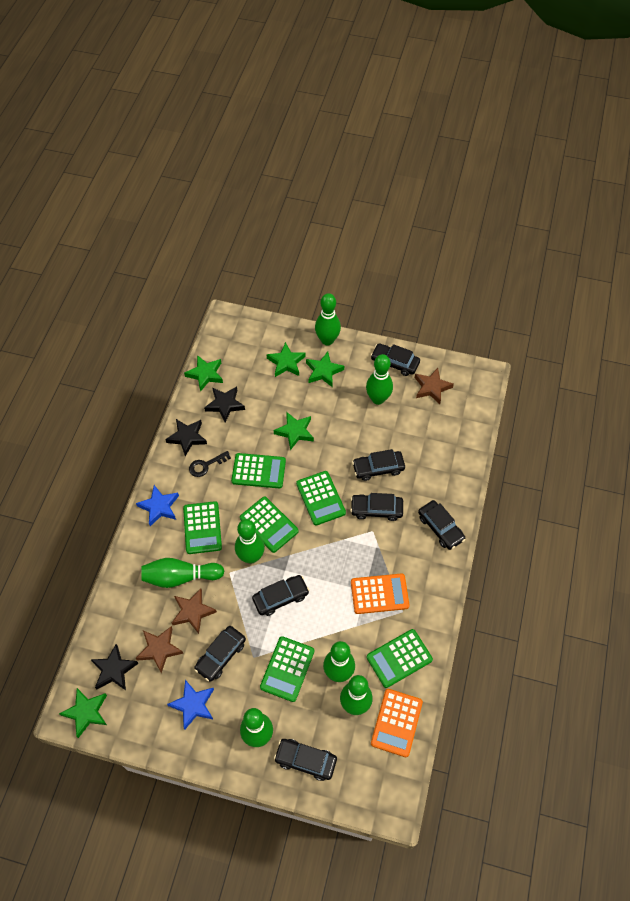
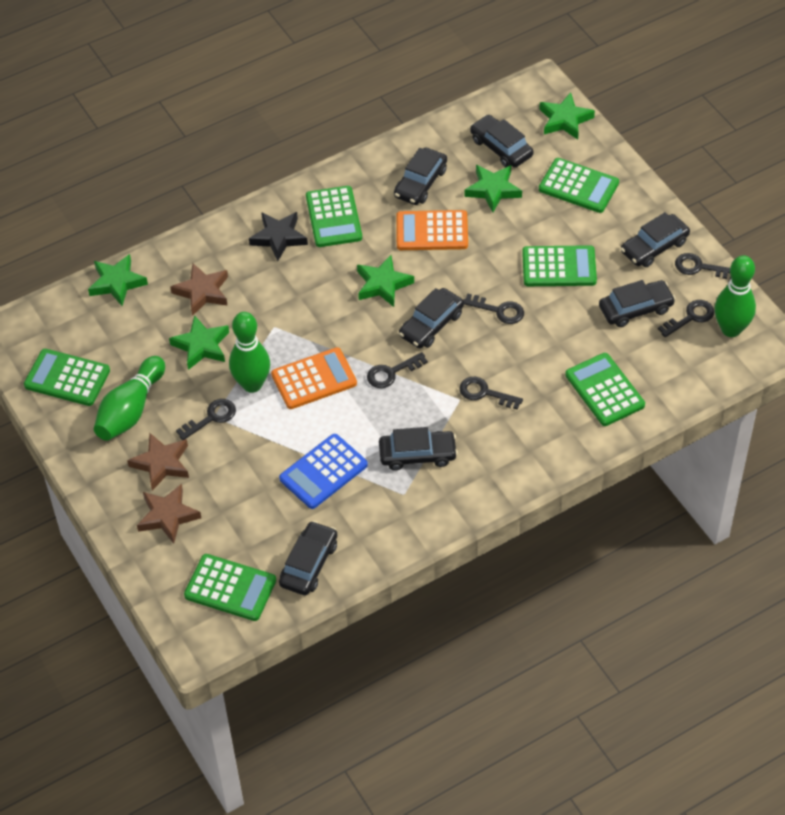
black key: 1 -> 6
black star: 3 -> 1
blue calculator: 0 -> 1
blue star: 2 -> 0
green bowling pin: 7 -> 3

